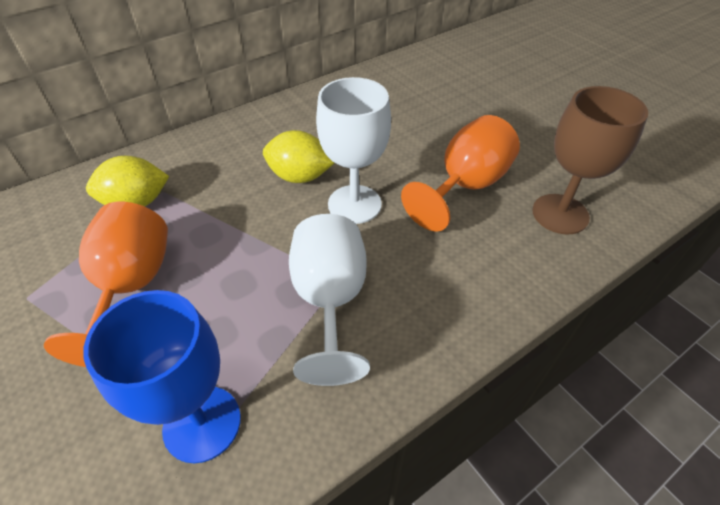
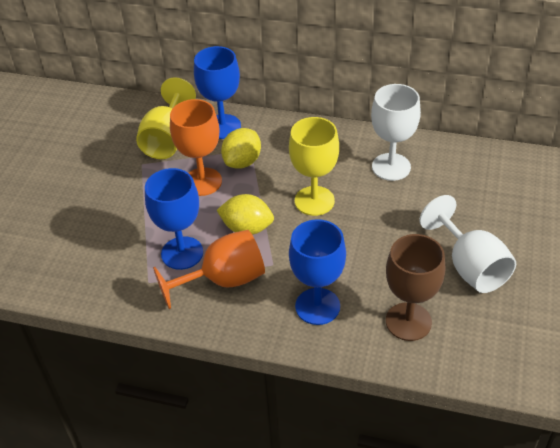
blue goblet: 1 -> 3
yellow goblet: 0 -> 2

